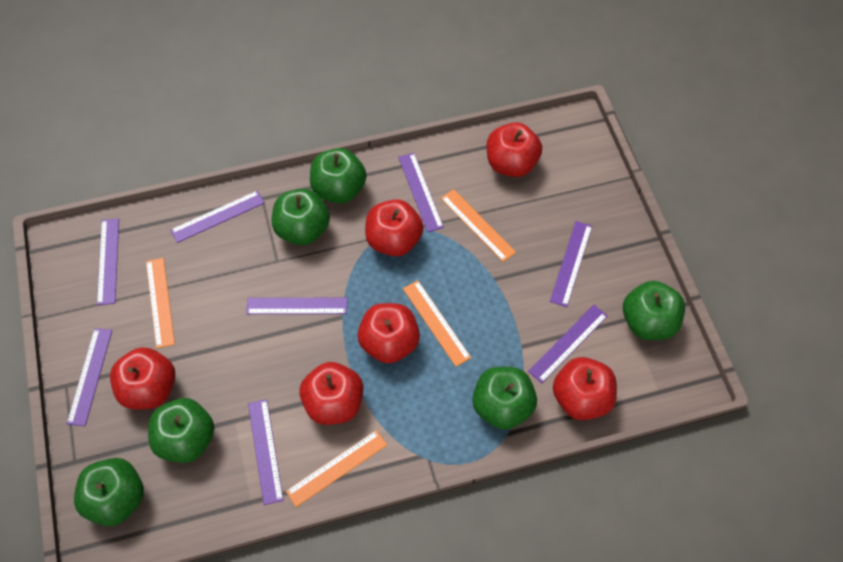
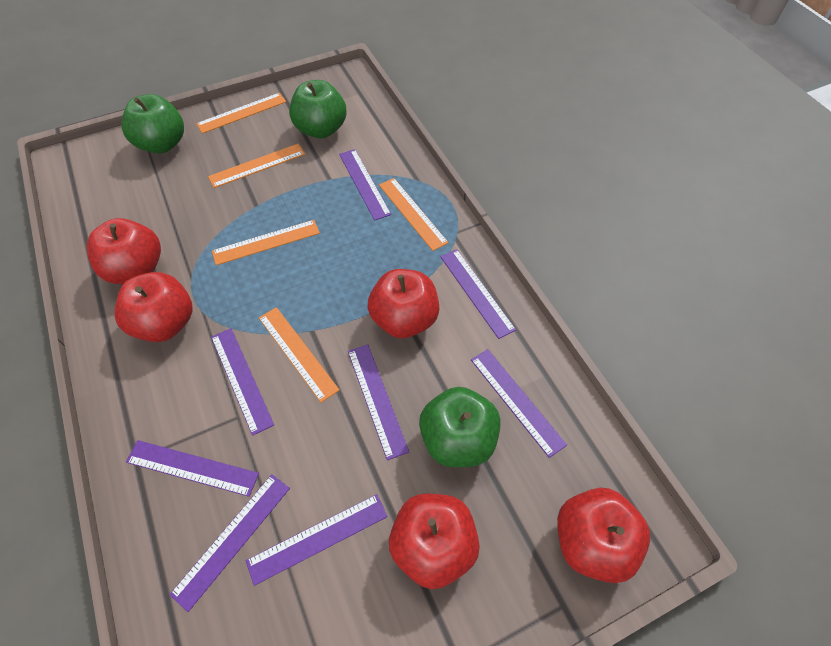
green apple: 6 -> 3
orange ruler: 4 -> 5
red apple: 6 -> 5

